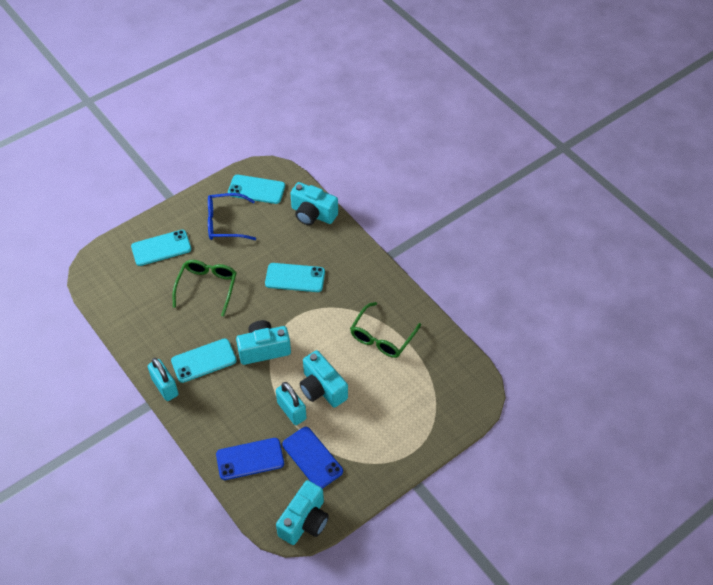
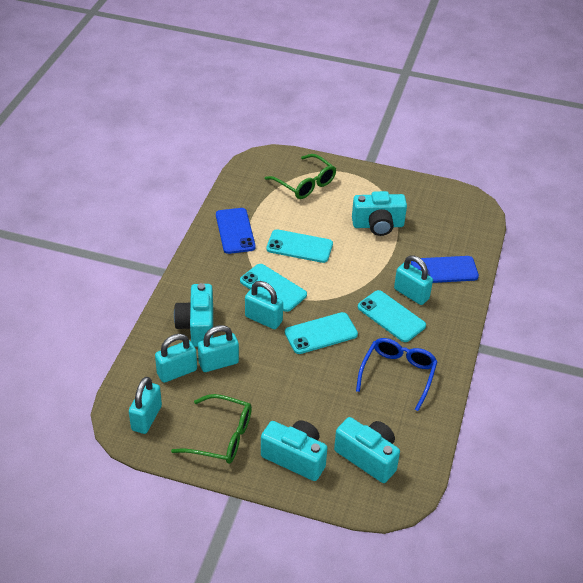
turquoise padlock: 2 -> 5

